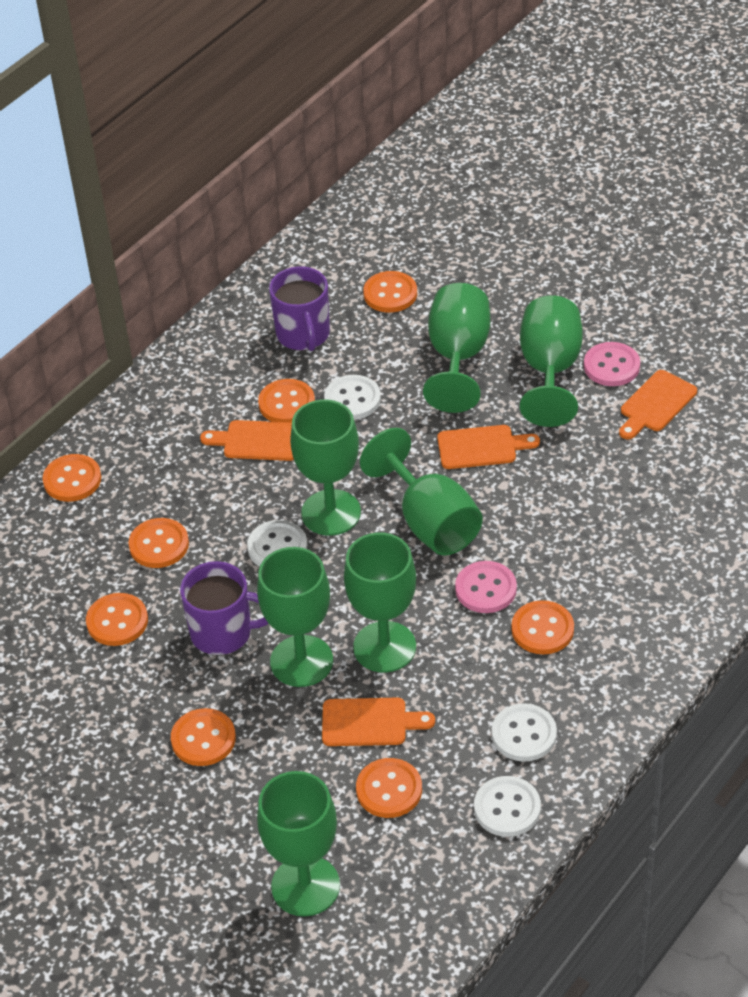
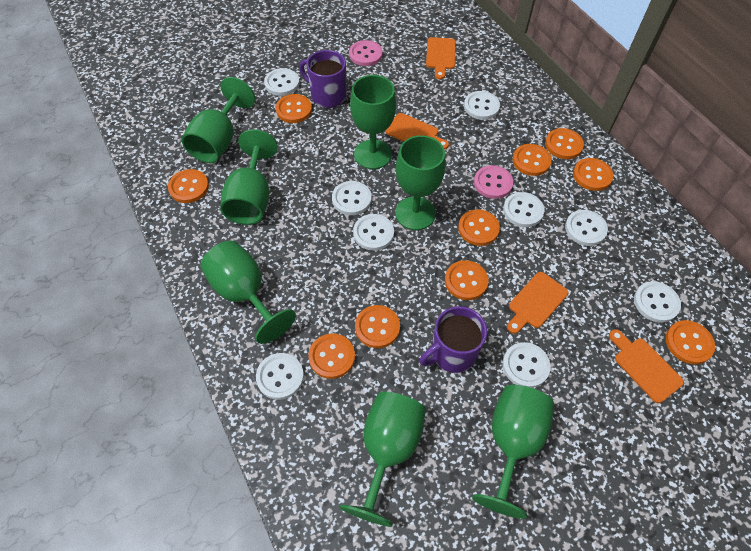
orange button: 8 -> 10
white button: 4 -> 9

